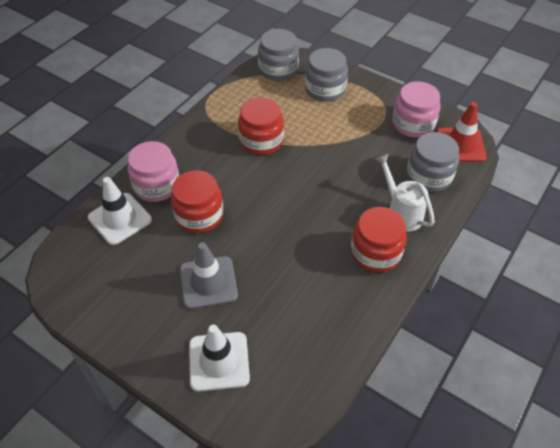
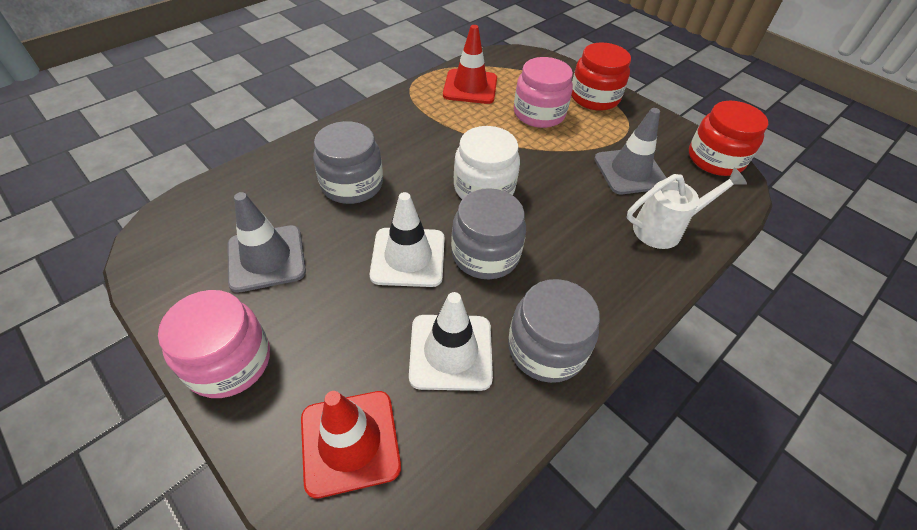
grey traffic cone: 1 -> 2
red jar: 3 -> 2
red traffic cone: 1 -> 2
white jar: 0 -> 1

